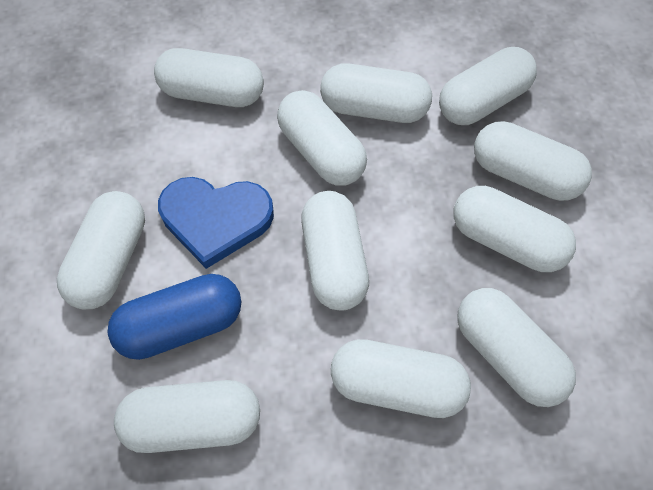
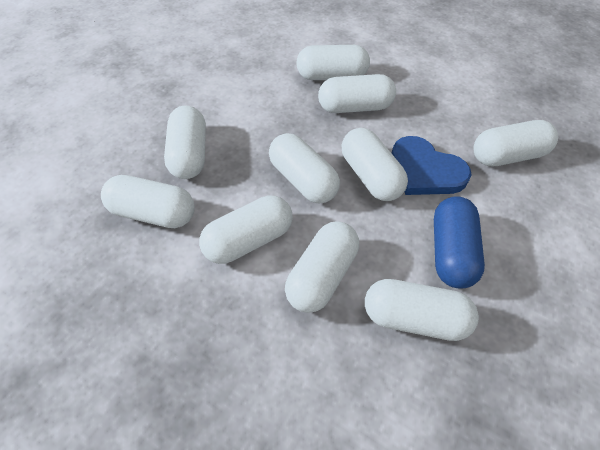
white capsule: 11 -> 10

